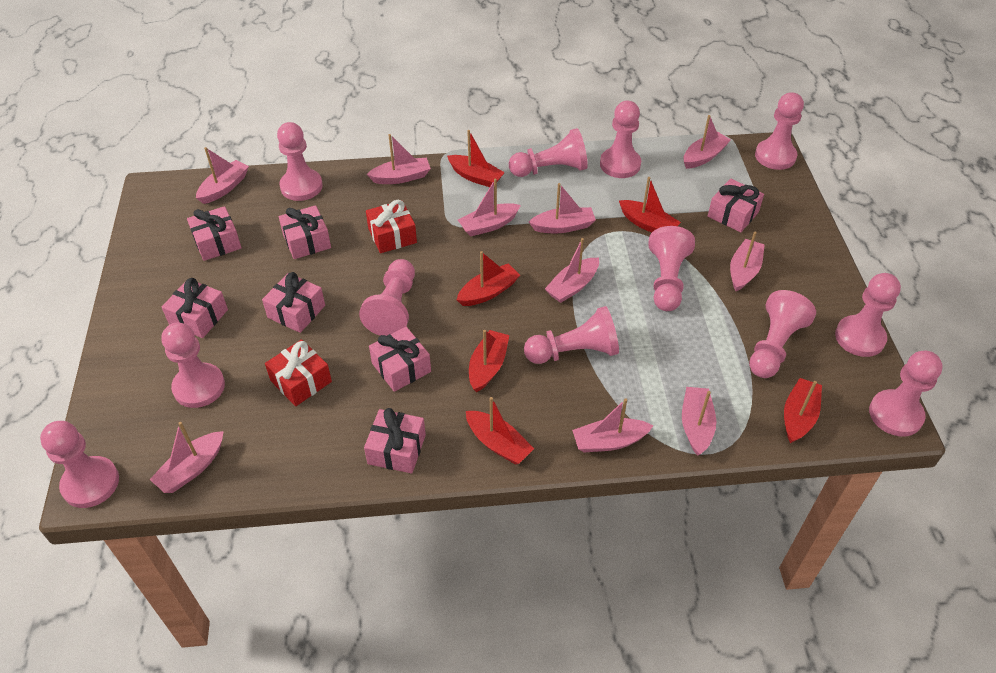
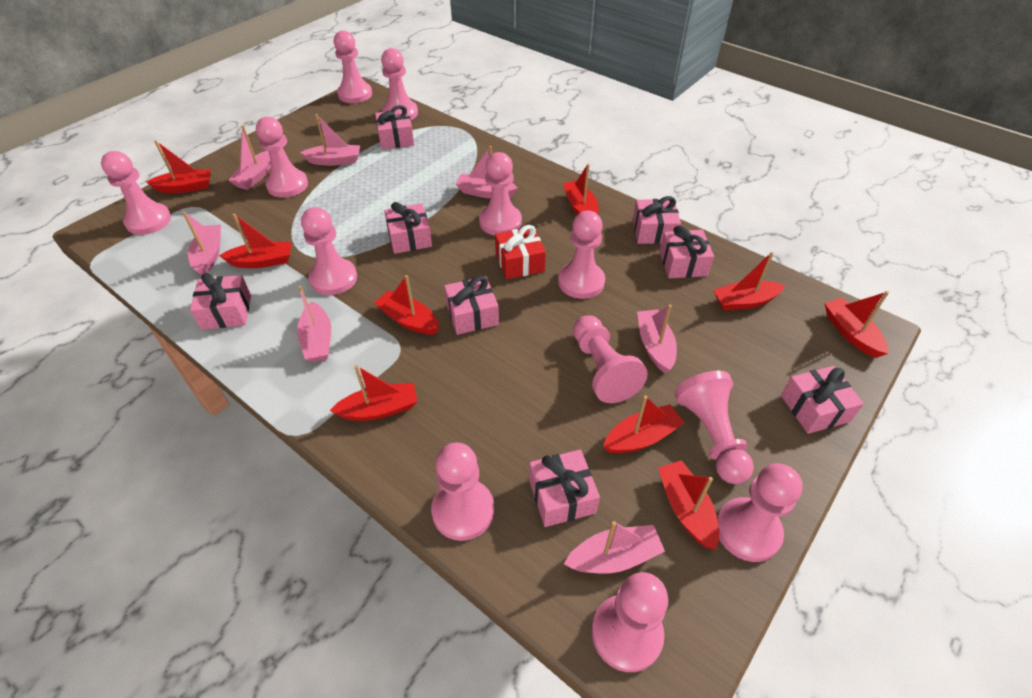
pink boat: 10 -> 7
pink gift: 7 -> 8
red boat: 6 -> 9
red gift: 2 -> 1

